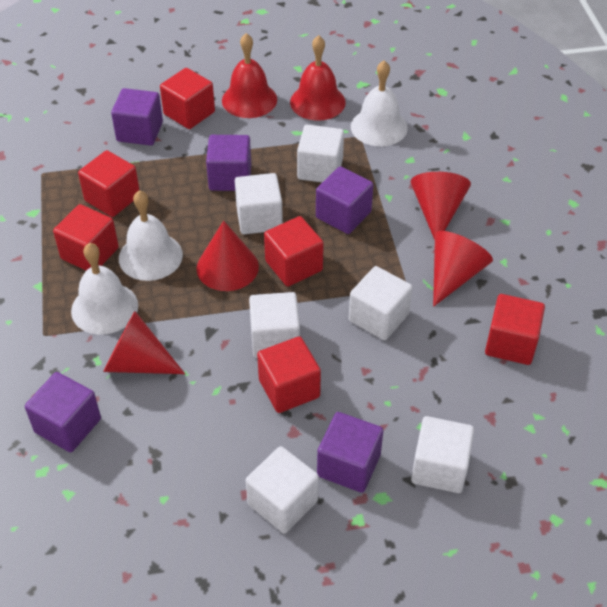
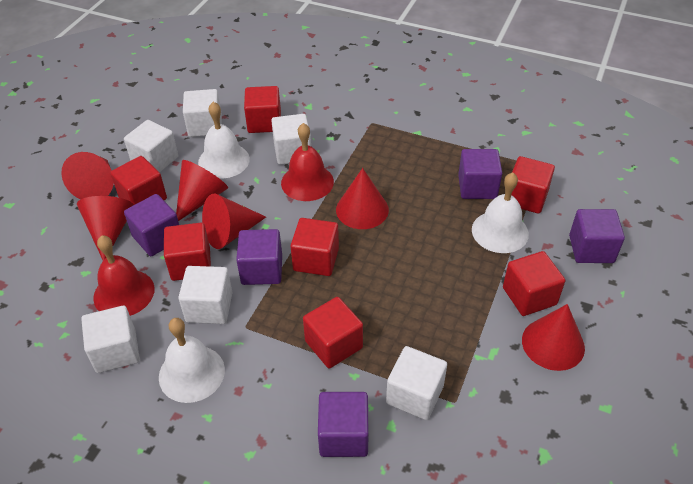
red cone: 4 -> 6
red cube: 6 -> 7

